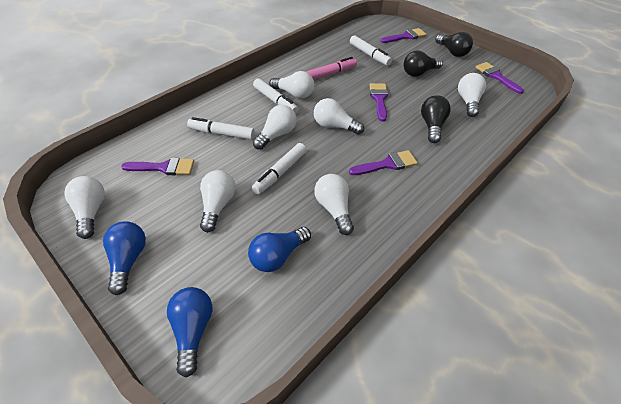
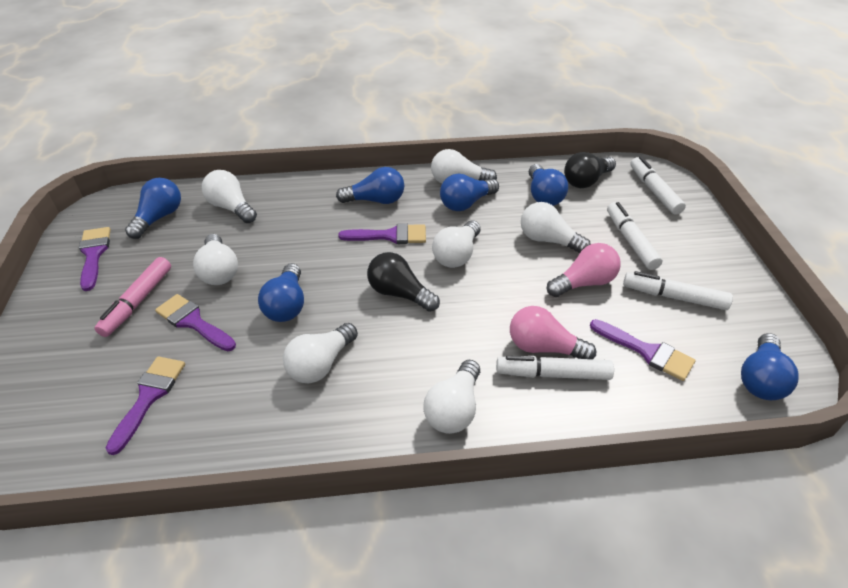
black light bulb: 3 -> 2
blue light bulb: 3 -> 6
pink light bulb: 0 -> 2

